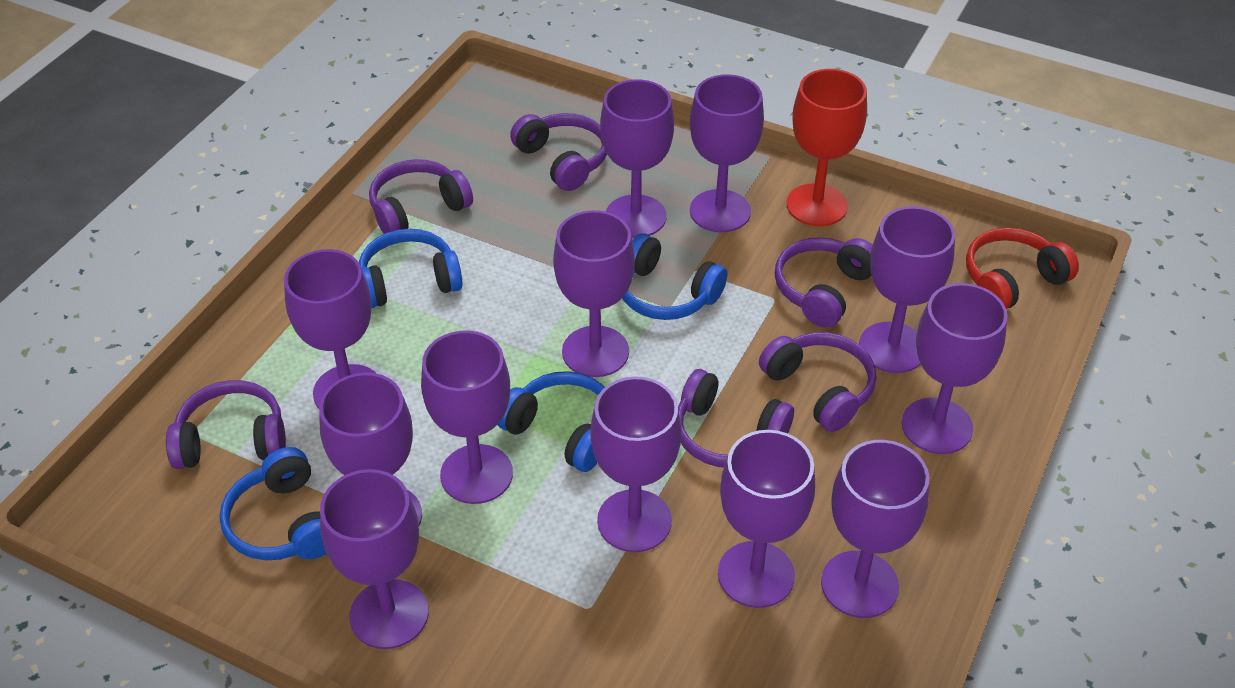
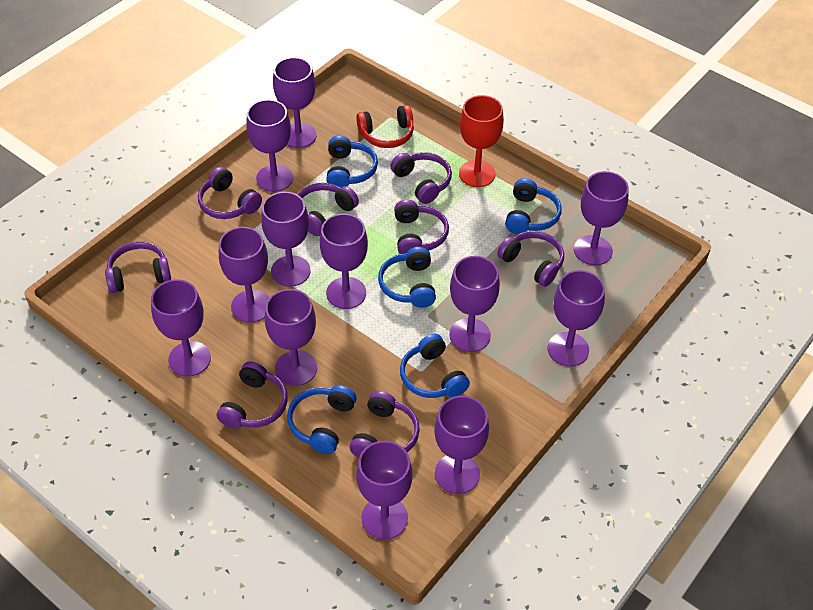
blue headphones: 4 -> 5
purple headphones: 6 -> 8

